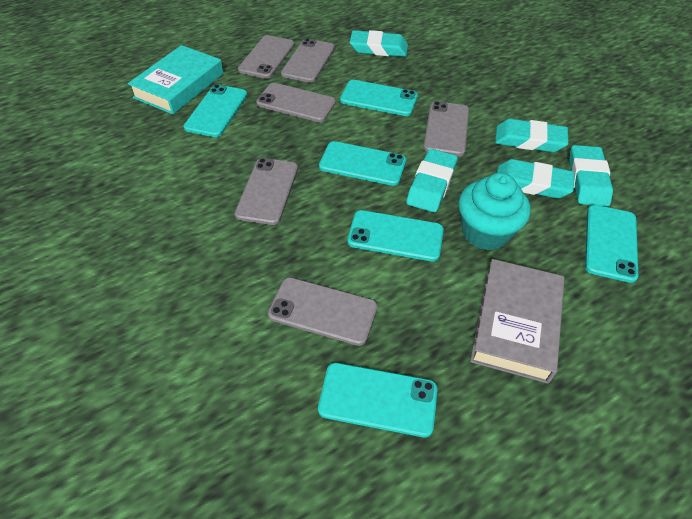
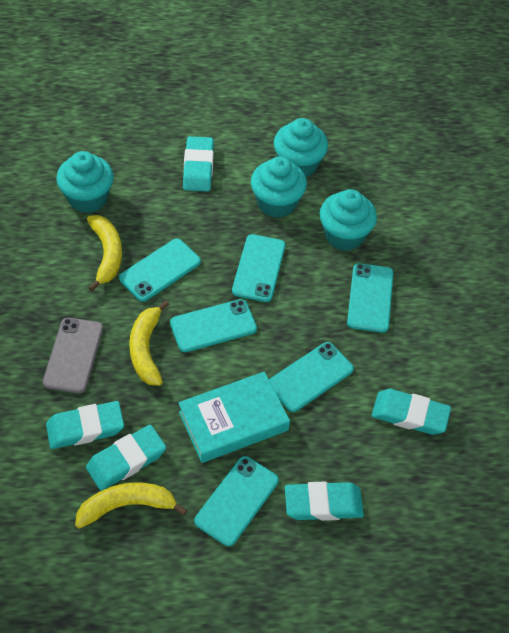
grey book: 1 -> 0
grey phone: 6 -> 1
turquoise cupcake: 1 -> 4
yellow banana: 0 -> 3

